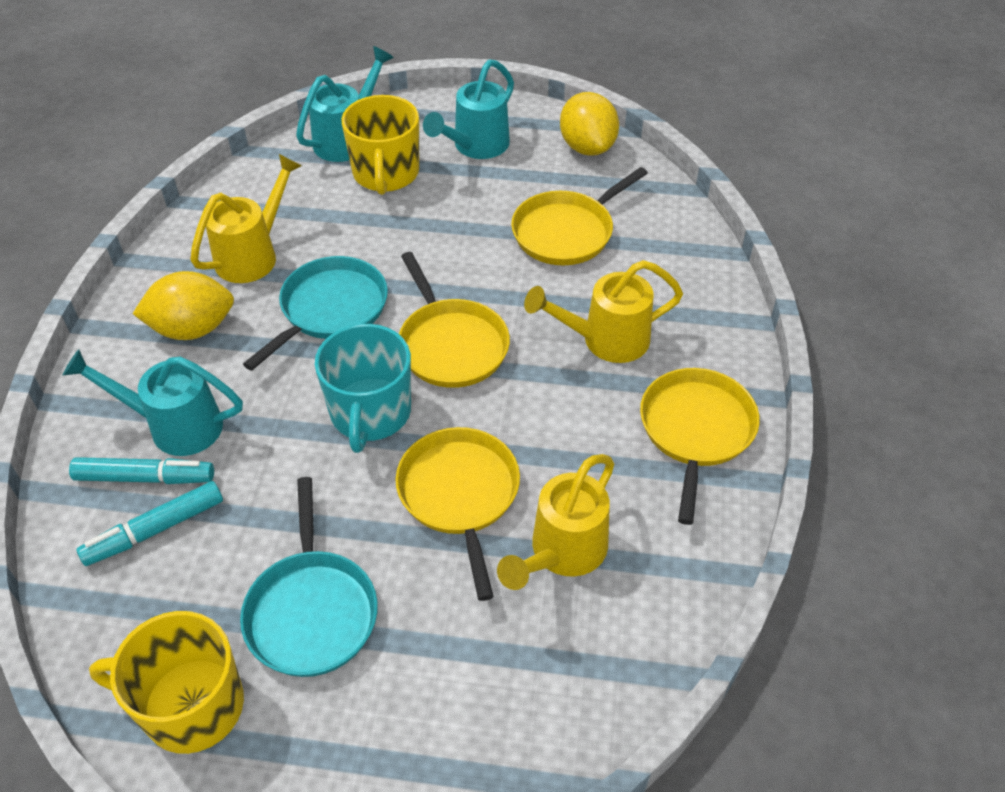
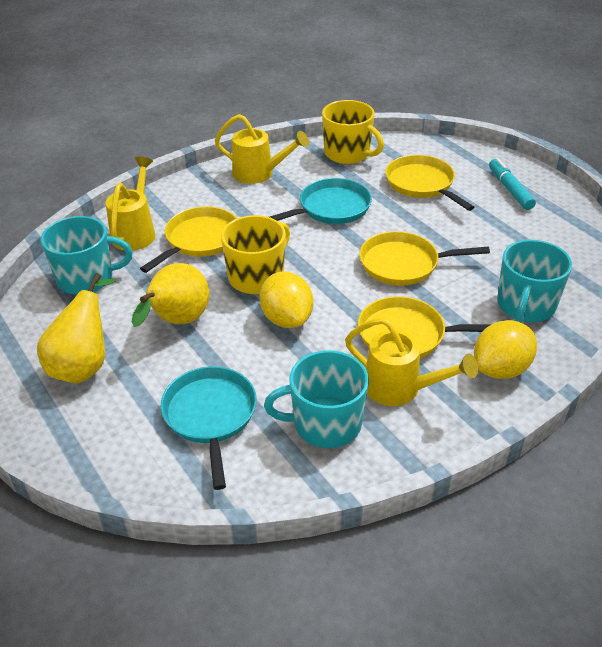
turquoise marker: 2 -> 1
turquoise mug: 1 -> 3
turquoise watering can: 3 -> 0
yellow pear: 0 -> 2

